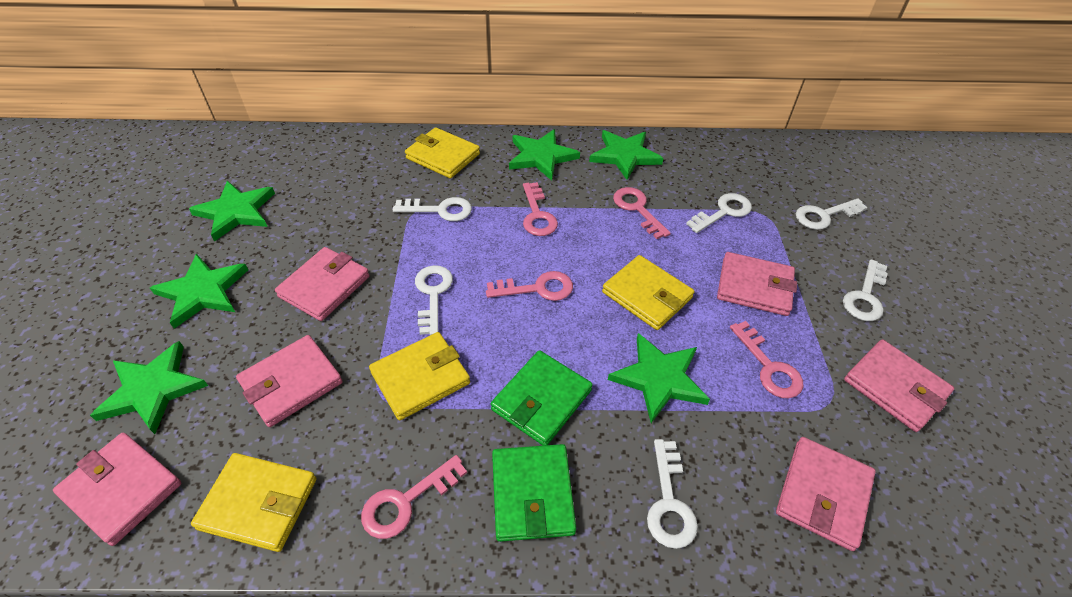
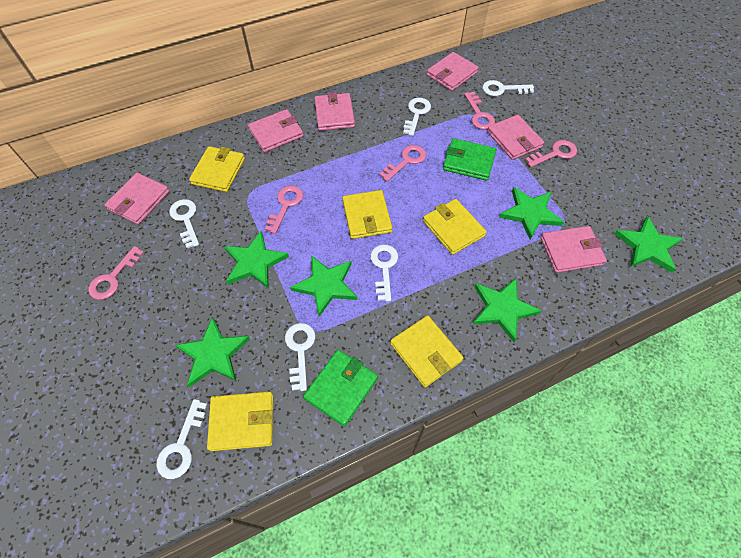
yellow wallet: 4 -> 5

